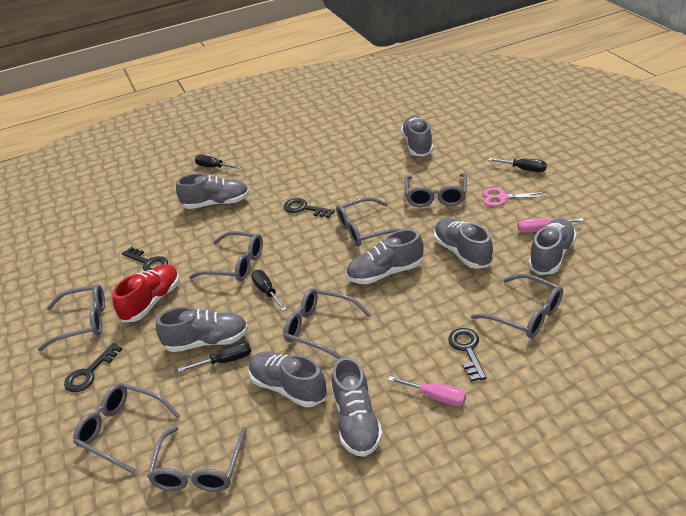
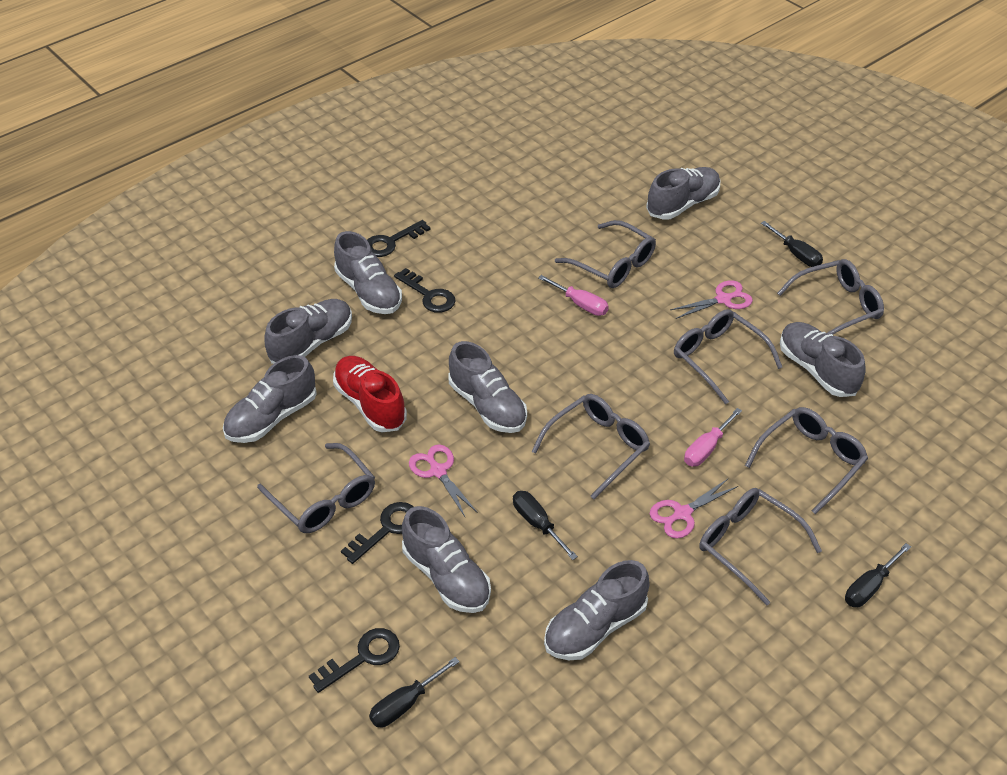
grey glasses: 8 -> 7
pink scissors: 1 -> 3

